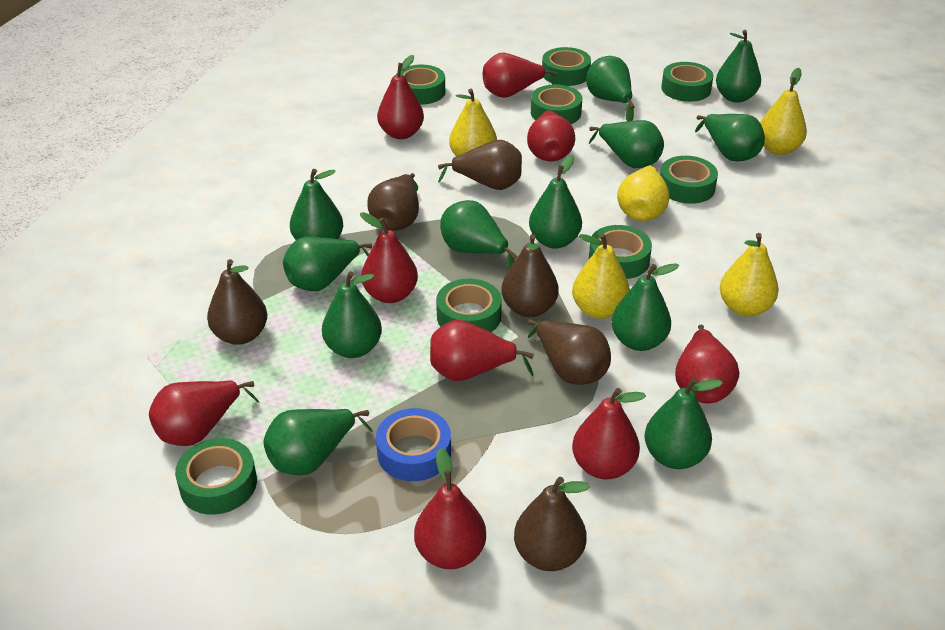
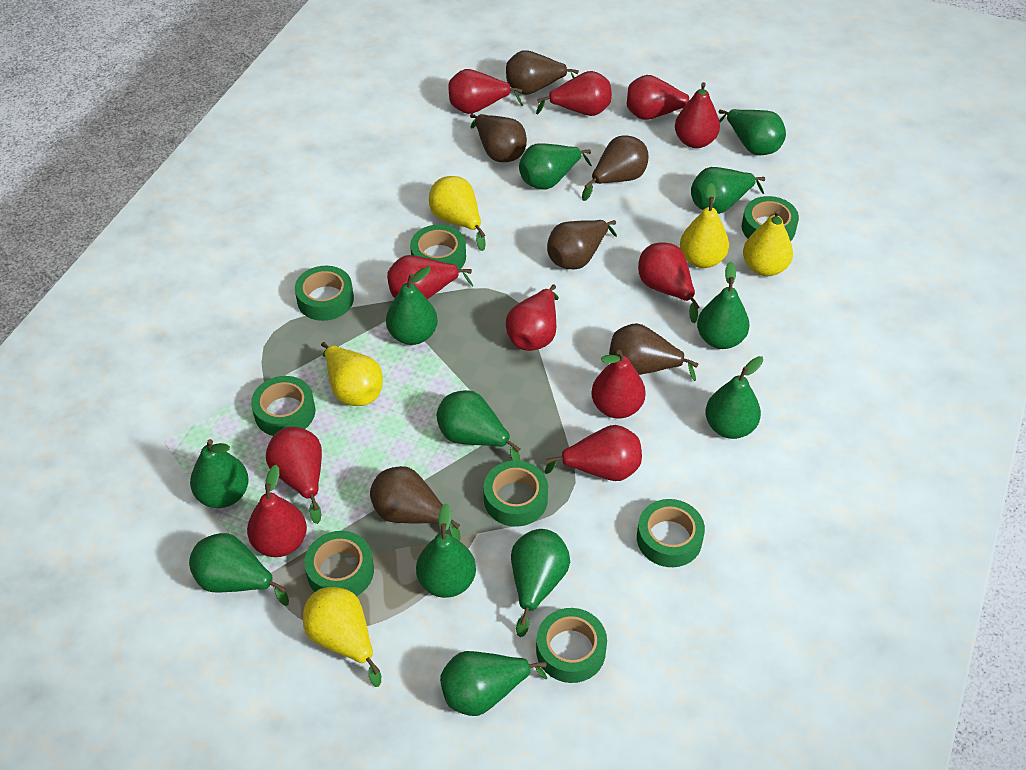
blue tape: 1 -> 0
red pear: 9 -> 11

